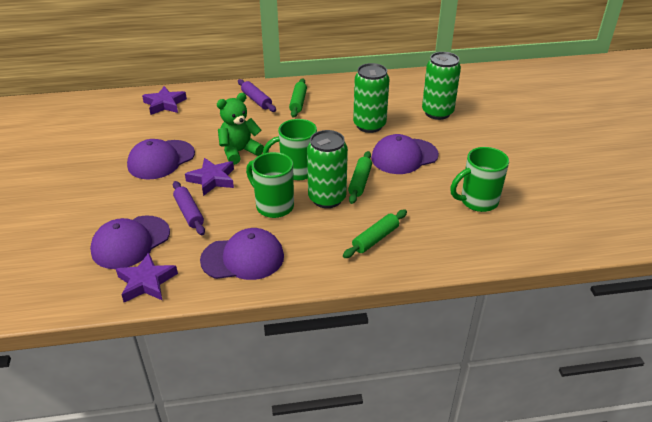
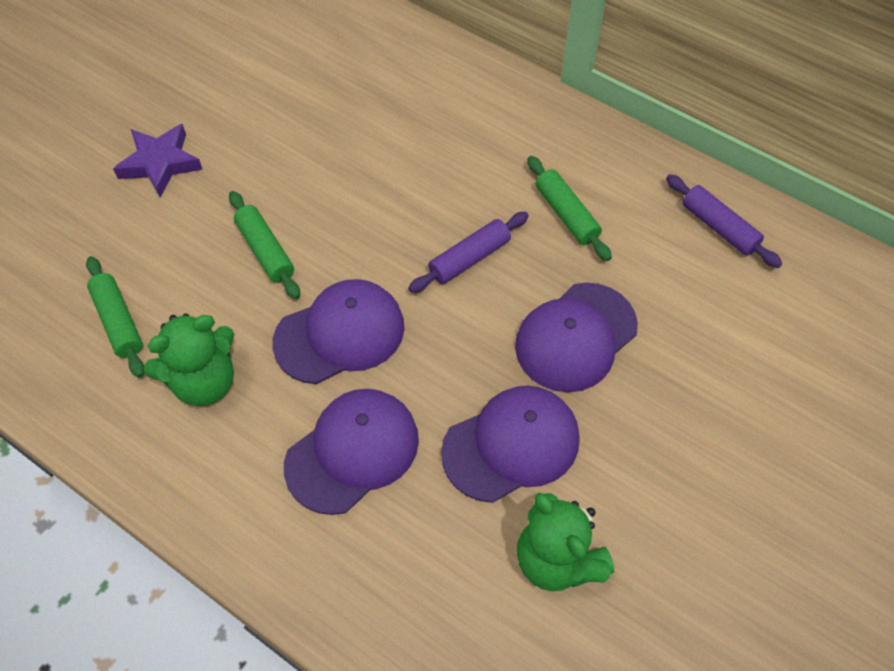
green can: 3 -> 0
green mug: 3 -> 0
green teddy bear: 1 -> 2
purple star: 3 -> 1

